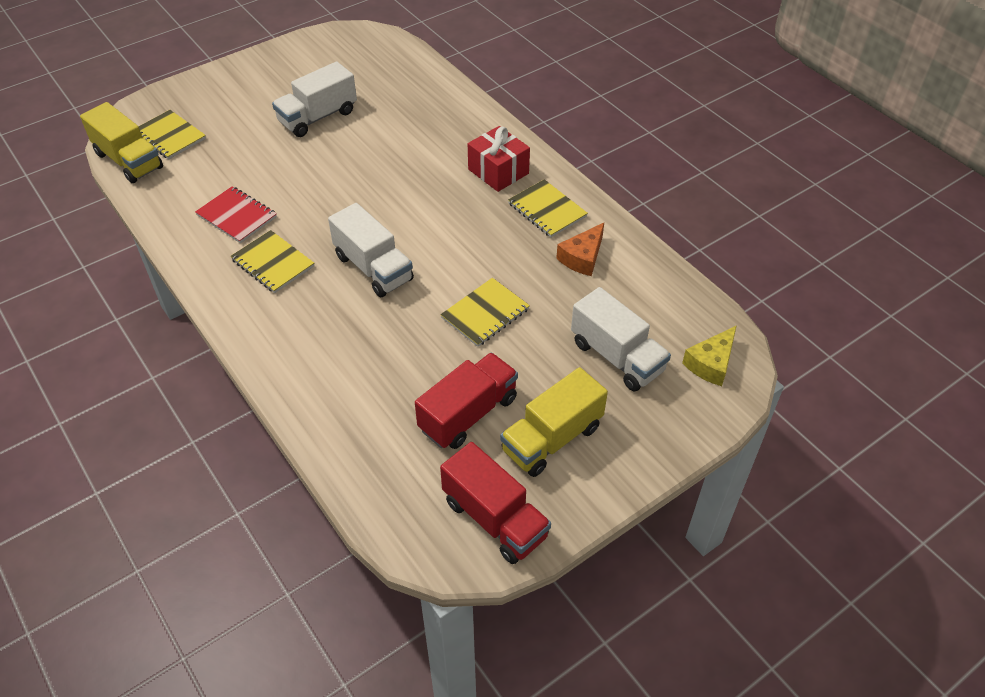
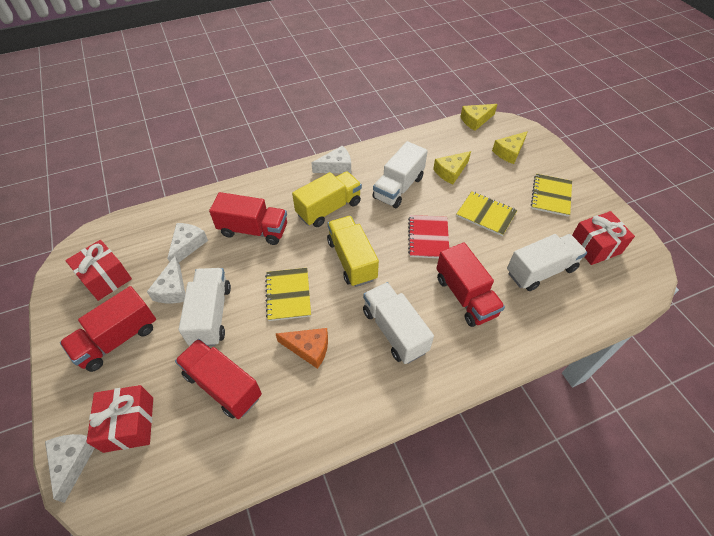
red gift: 1 -> 3
red truck: 2 -> 4
white cheese: 0 -> 4
white truck: 3 -> 4
yellow cheese: 1 -> 3
yellow notebook: 4 -> 3

